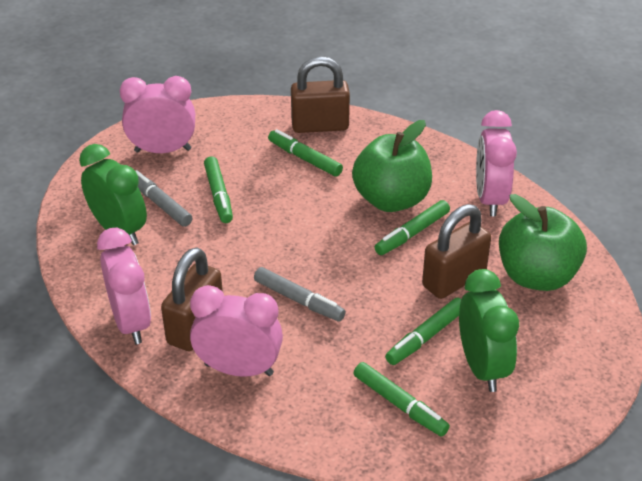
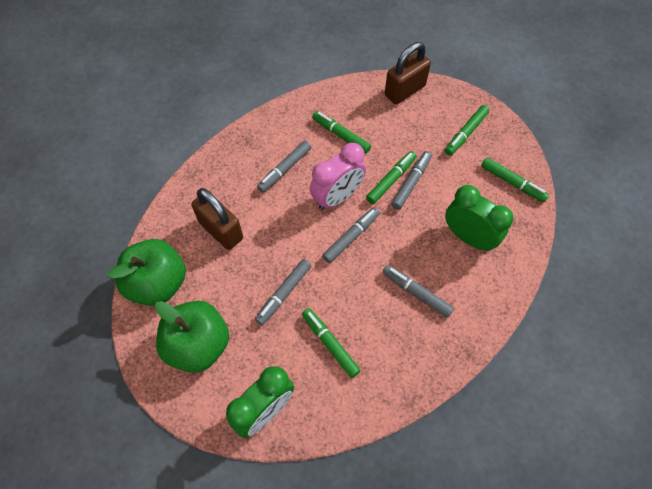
brown padlock: 3 -> 2
grey marker: 2 -> 5
pink clock: 4 -> 1

